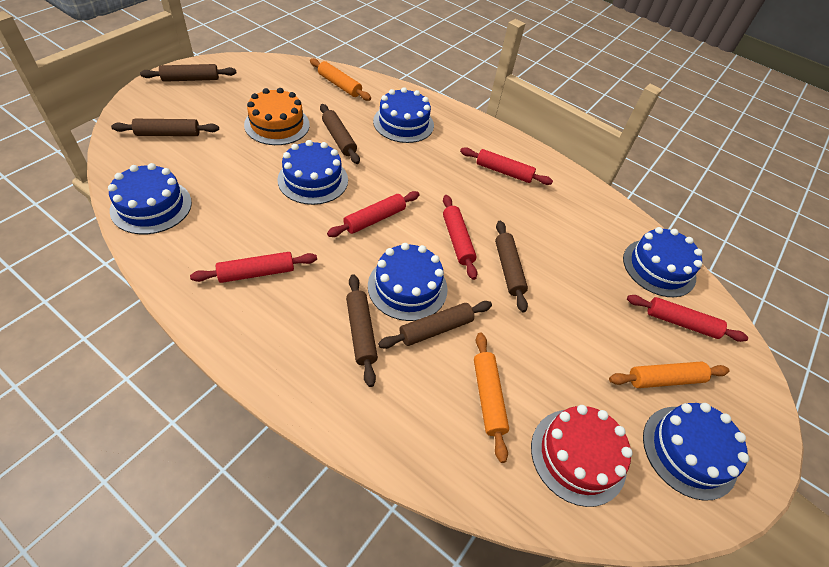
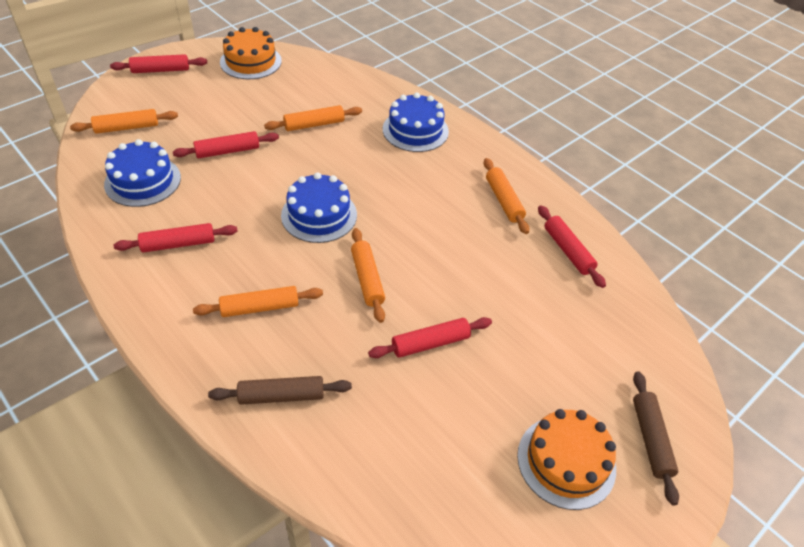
blue cake: 6 -> 3
brown rolling pin: 6 -> 2
orange cake: 1 -> 2
orange rolling pin: 3 -> 5
red cake: 1 -> 0

